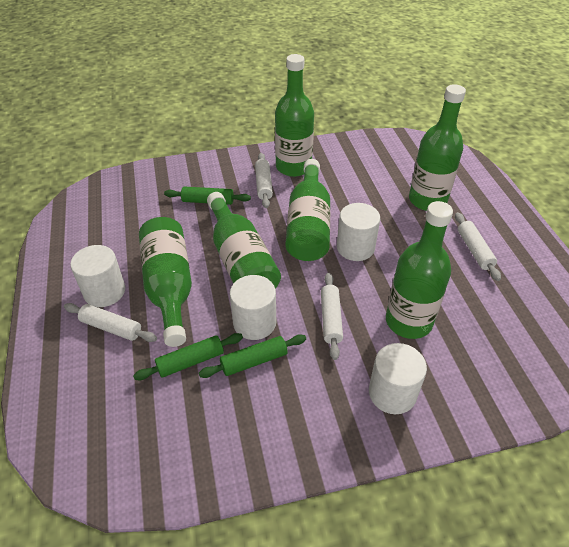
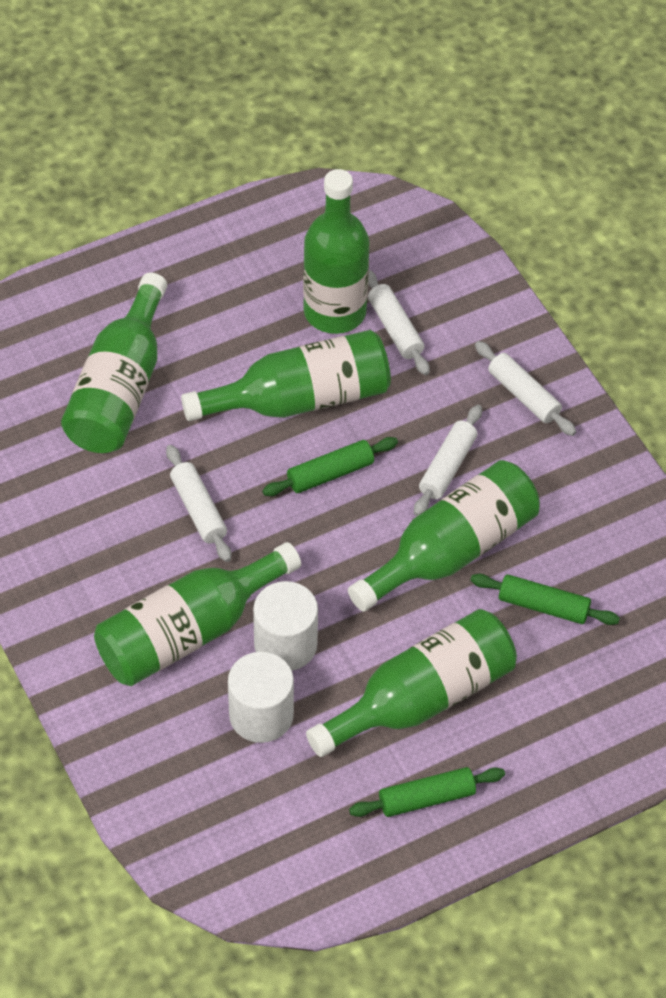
white cylinder: 4 -> 2

